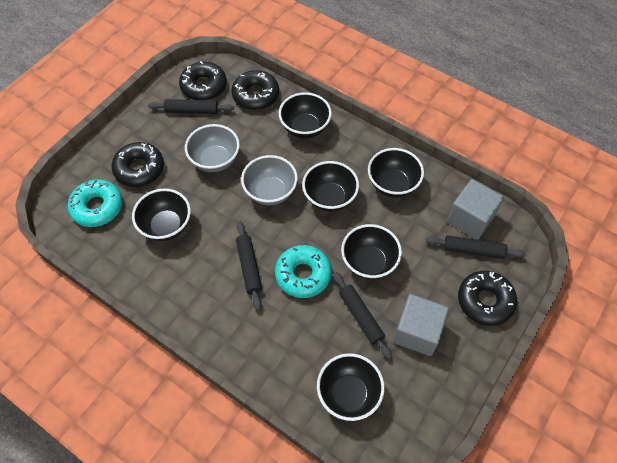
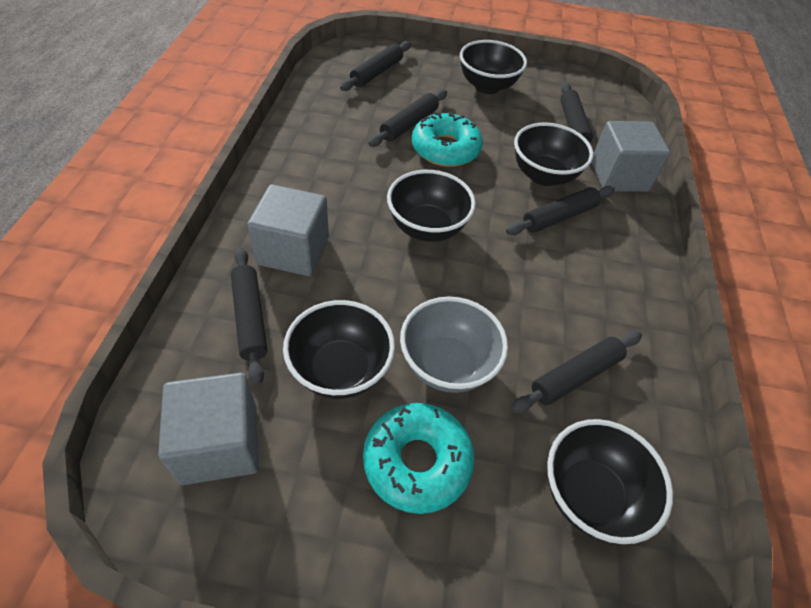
black bowl: 6 -> 5
black donut: 4 -> 0
black rolling pin: 4 -> 6
grey bowl: 2 -> 1
grey cube: 2 -> 3

